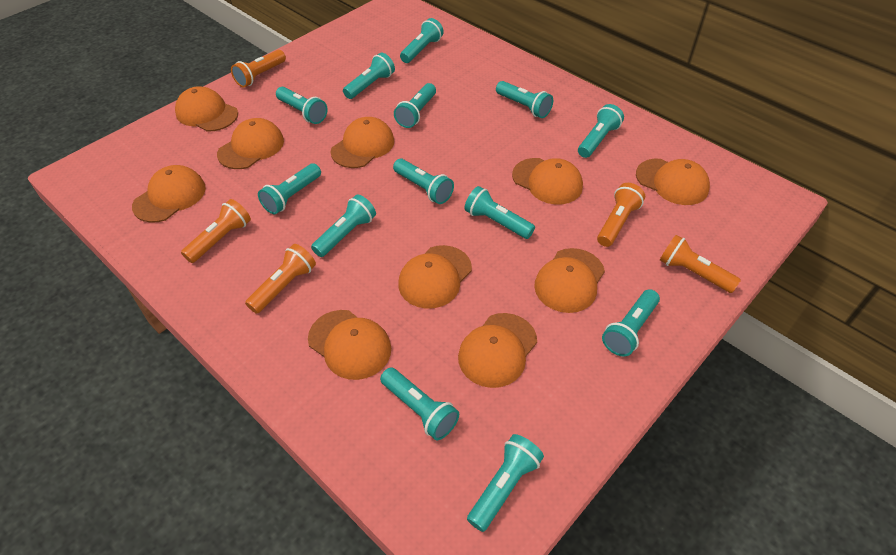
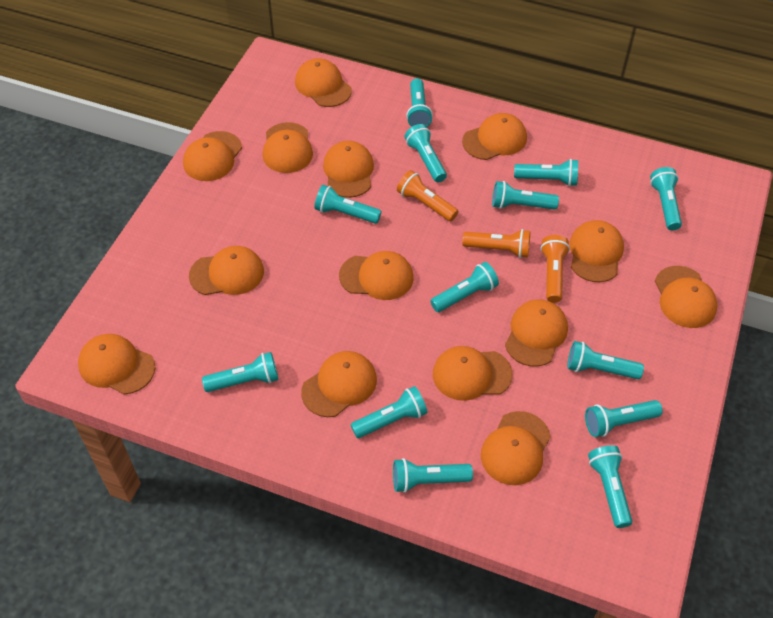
orange cap: 10 -> 14
orange flashlight: 5 -> 3

